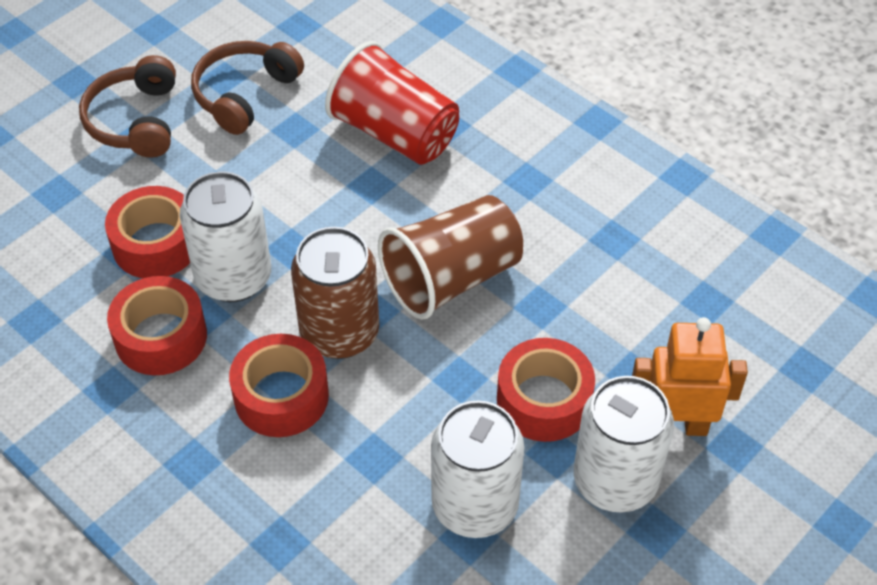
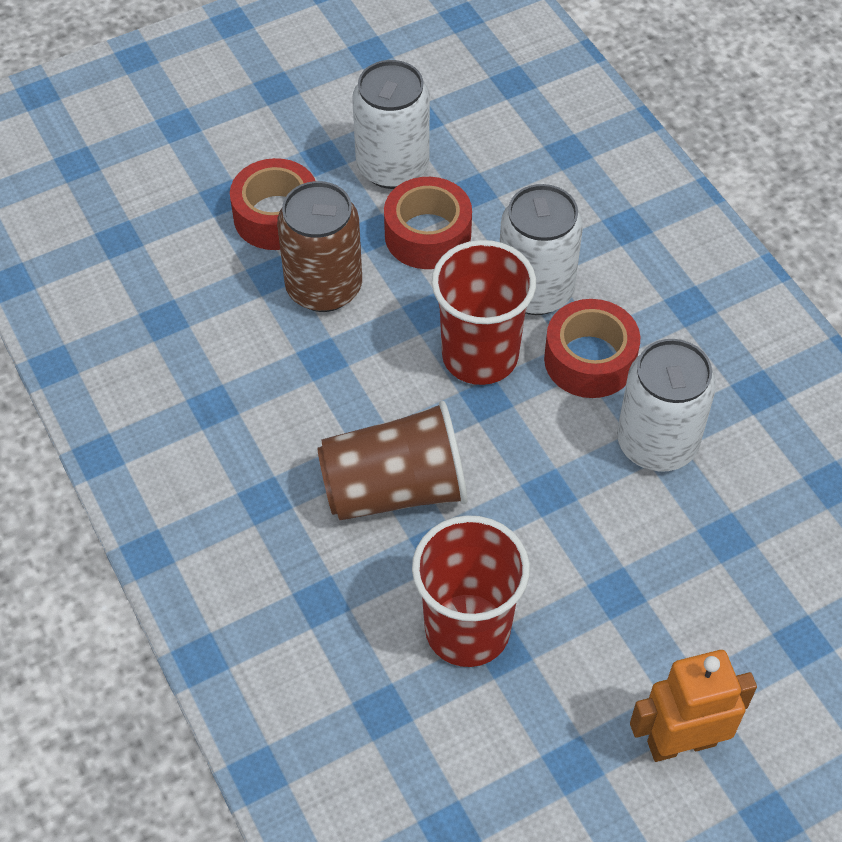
brown headphones: 2 -> 0
red cup: 1 -> 2
red tape: 4 -> 3

